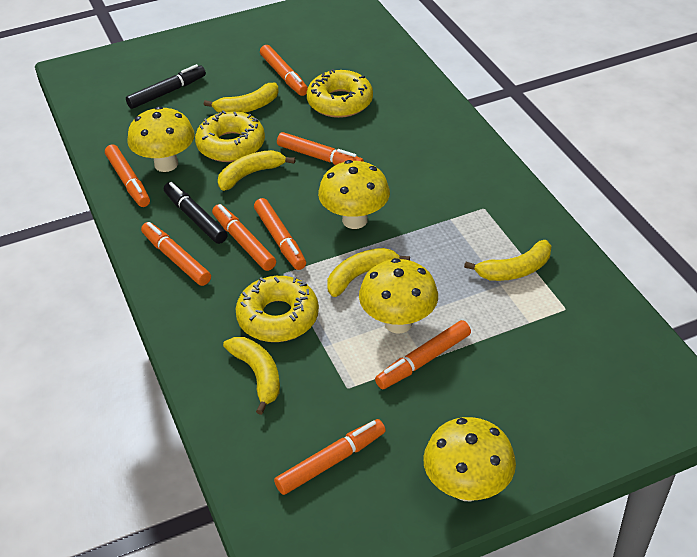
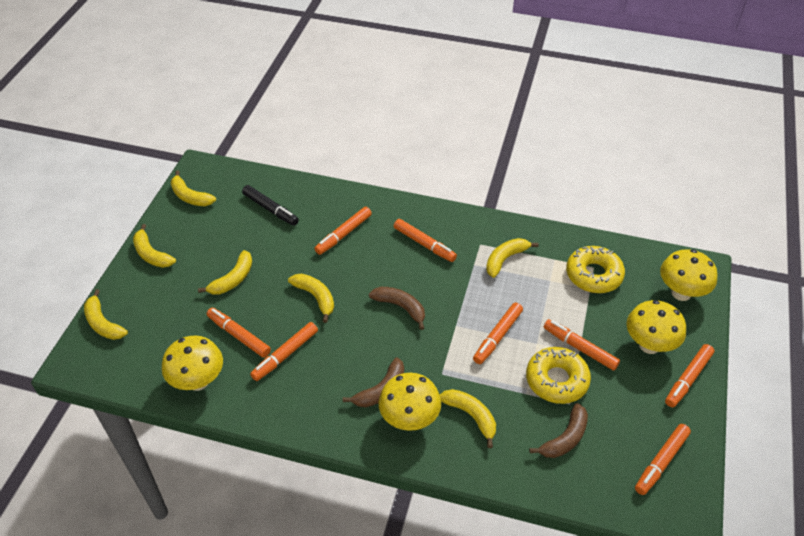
black marker: 2 -> 1
brown banana: 0 -> 3
yellow banana: 5 -> 7
yellow donut: 3 -> 2

